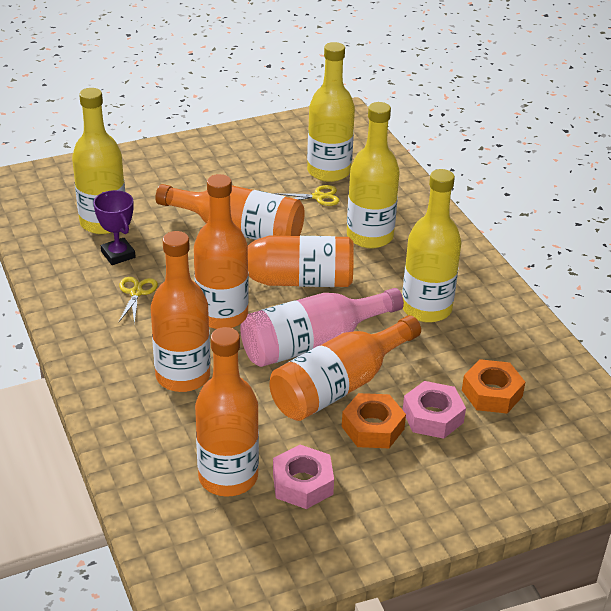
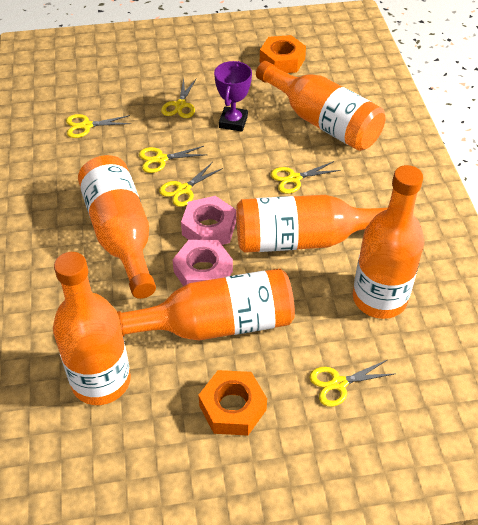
pink bottle: 1 -> 0
yellow bottle: 4 -> 0
yellow scissors: 2 -> 6

